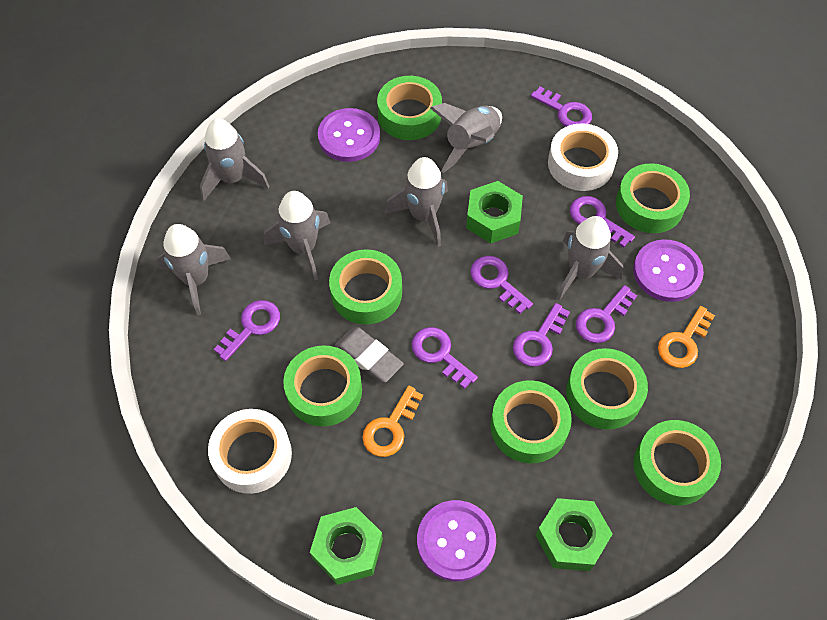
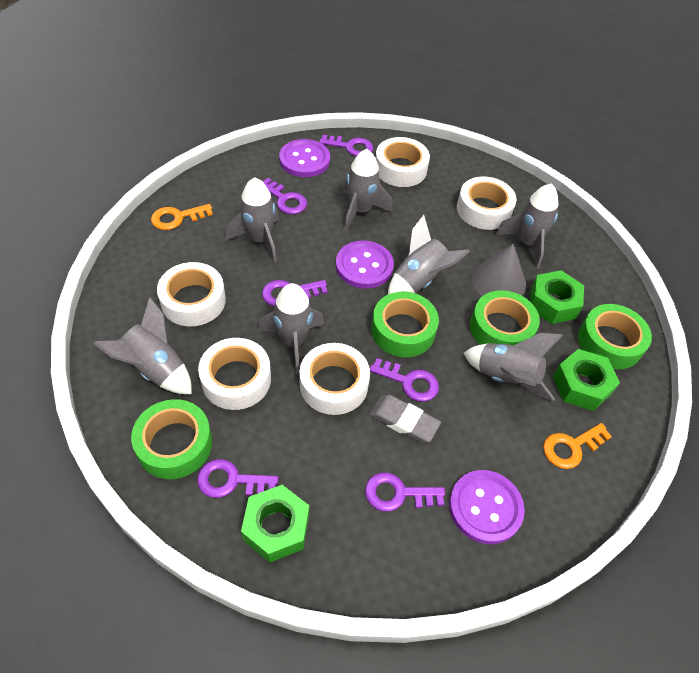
green tape: 7 -> 4
grey cone: 0 -> 1
grey rocket: 6 -> 7
purple key: 7 -> 6
white tape: 2 -> 5

